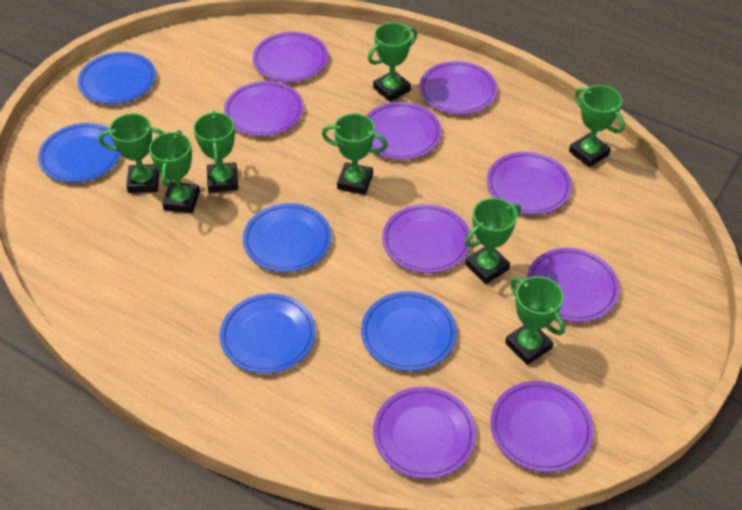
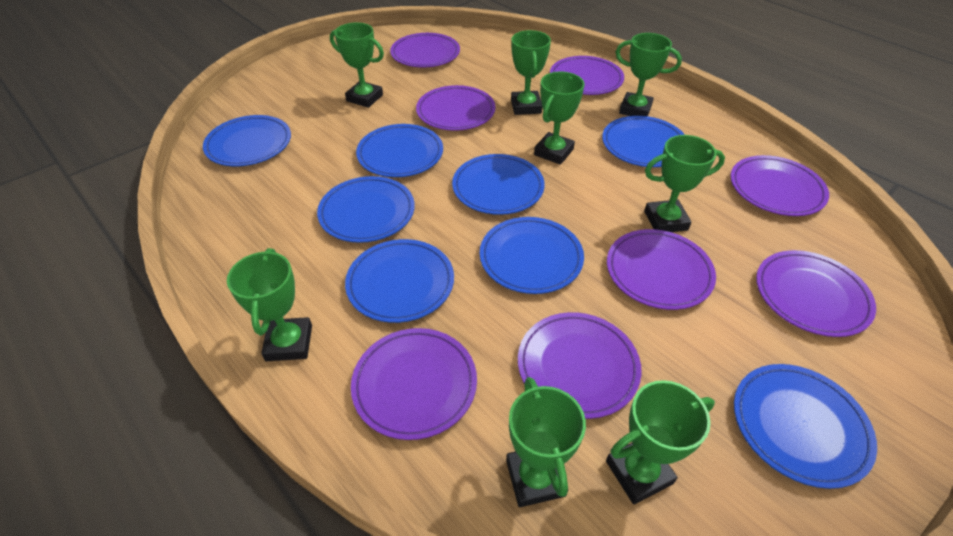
blue plate: 5 -> 8
purple plate: 9 -> 8

